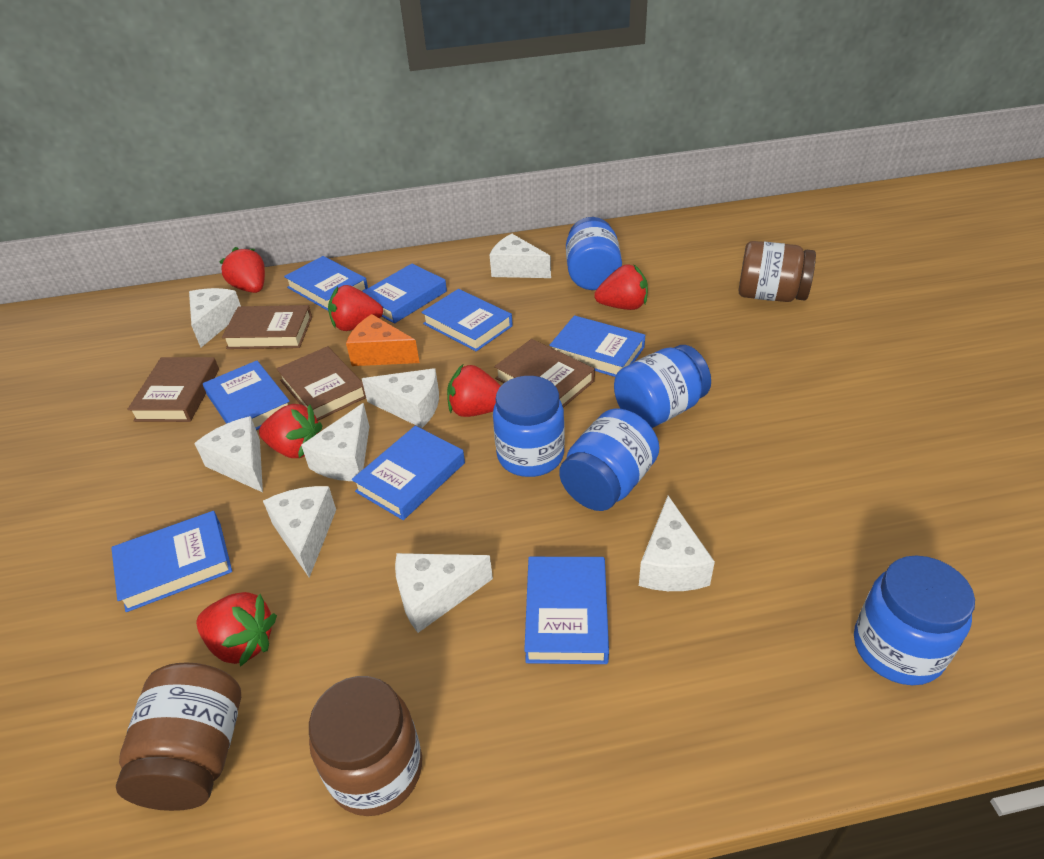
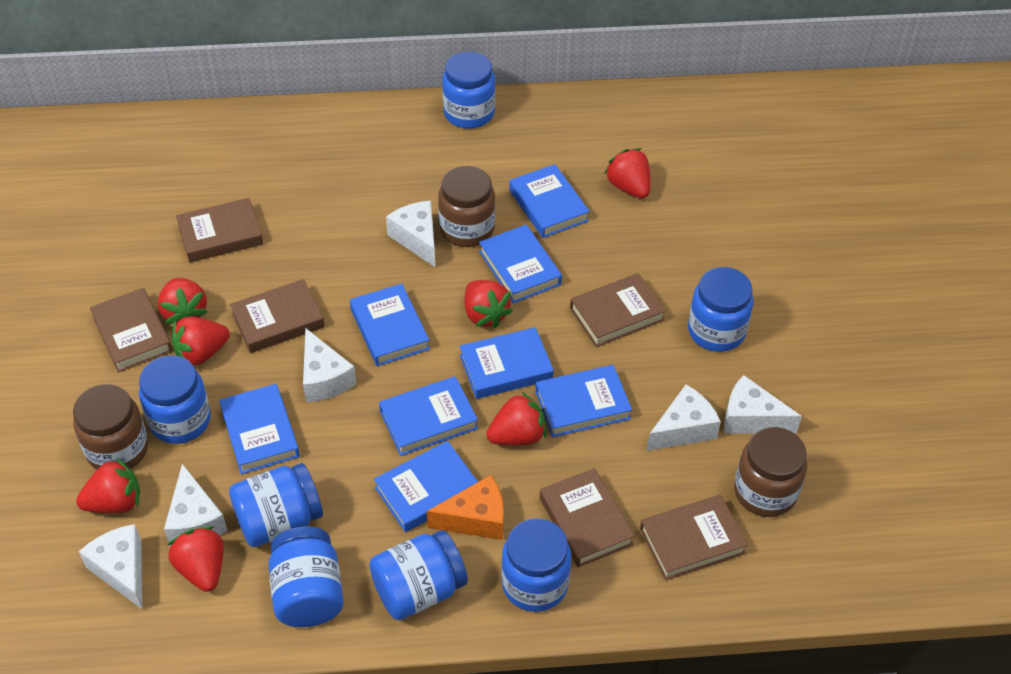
blue jar: 5 -> 7
brown book: 4 -> 6
red strawberry: 6 -> 7
white cheese: 8 -> 6

